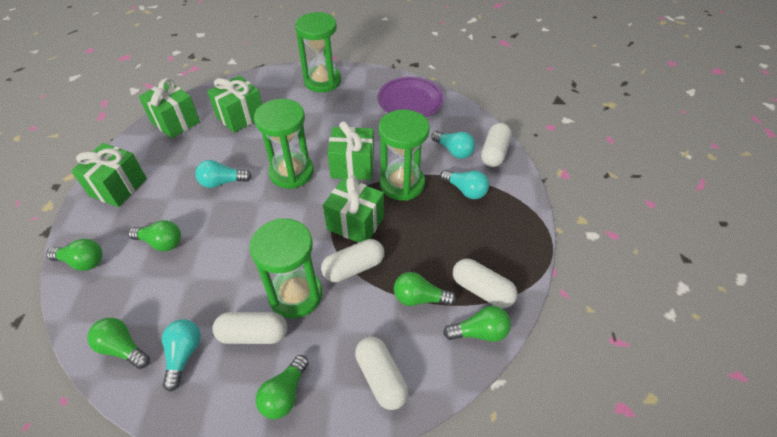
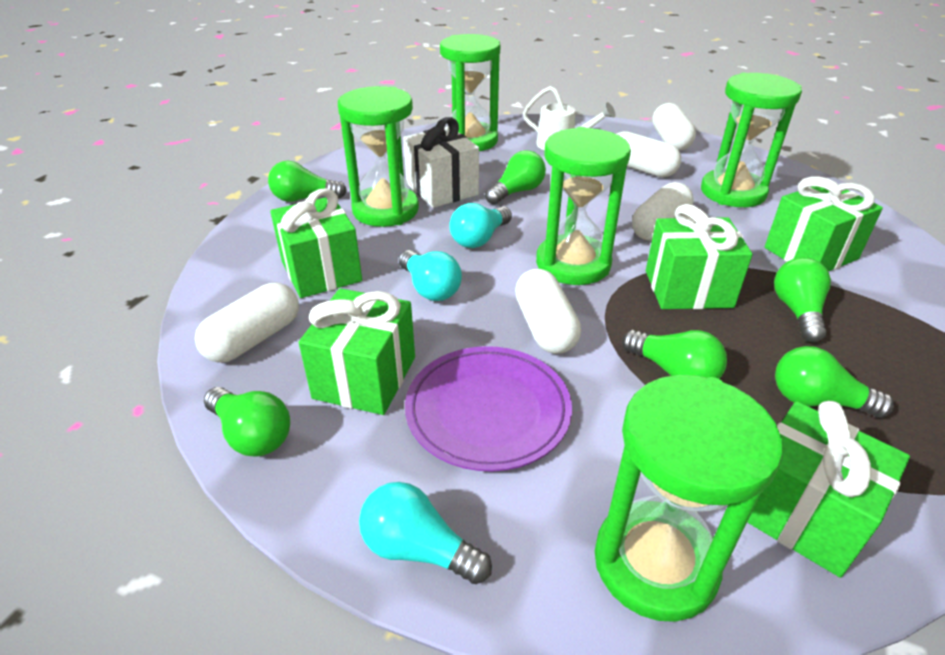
green hourglass: 4 -> 5
turquoise light bulb: 4 -> 3
white gift: 0 -> 1
white watering can: 0 -> 1

